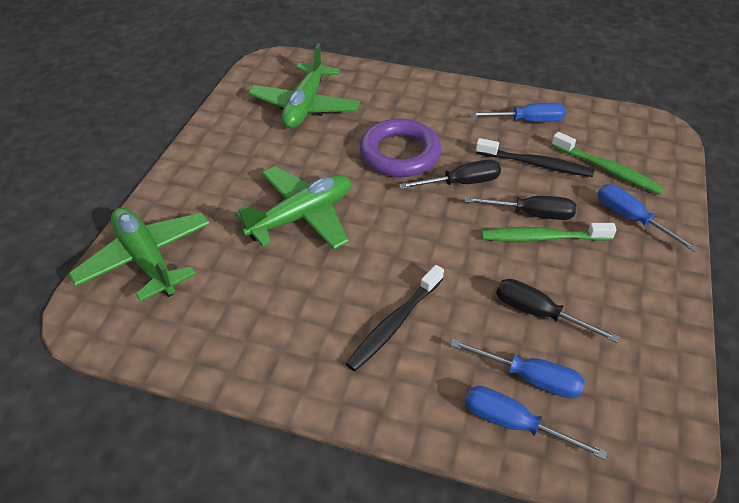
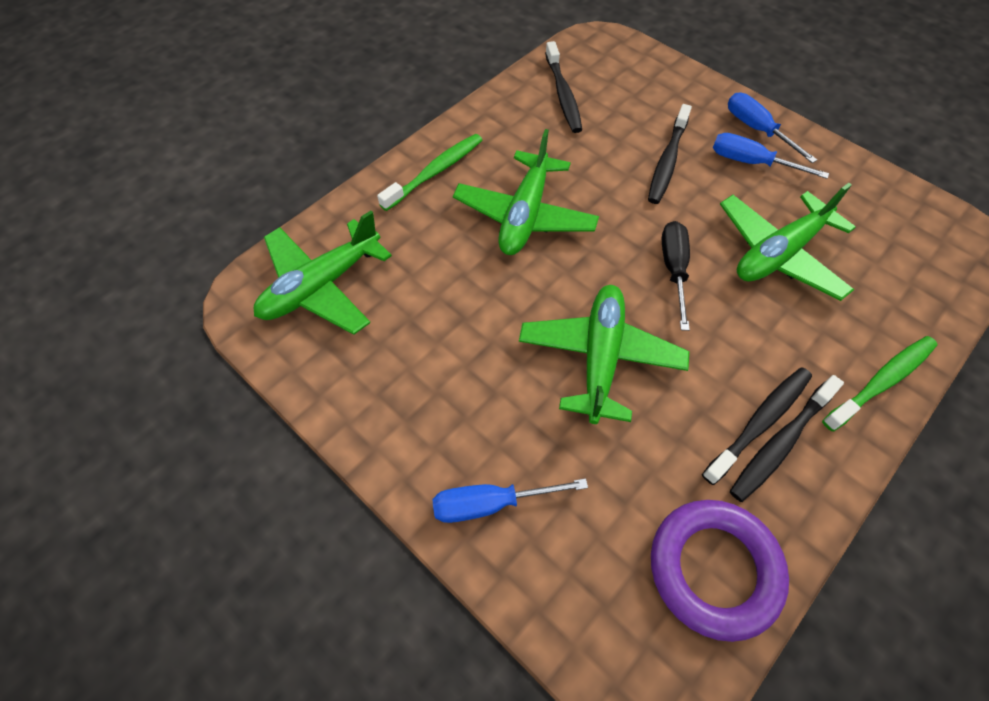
black screwdriver: 3 -> 1
black toothbrush: 2 -> 4
blue screwdriver: 4 -> 3
green plane: 3 -> 4

